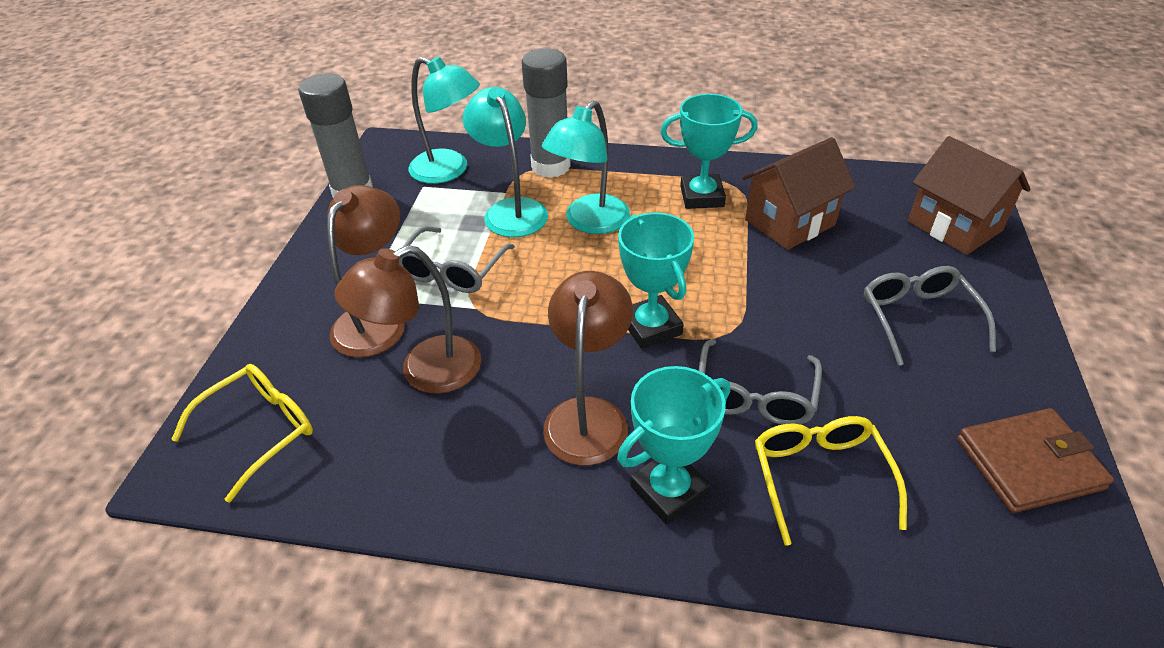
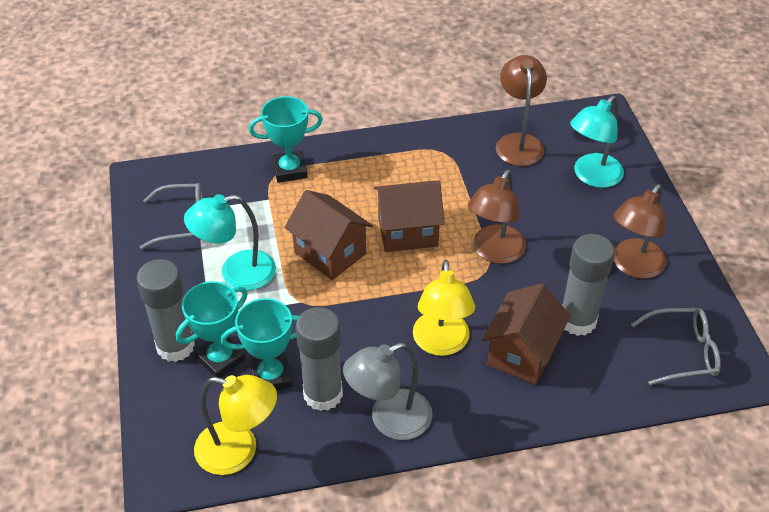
brown house: 2 -> 3
brown wallet: 1 -> 0
grey glasses: 3 -> 2
grey glue stick: 2 -> 3
grey lamp: 0 -> 1
turquoise lamp: 3 -> 2
yellow glasses: 2 -> 0
yellow lamp: 0 -> 2

